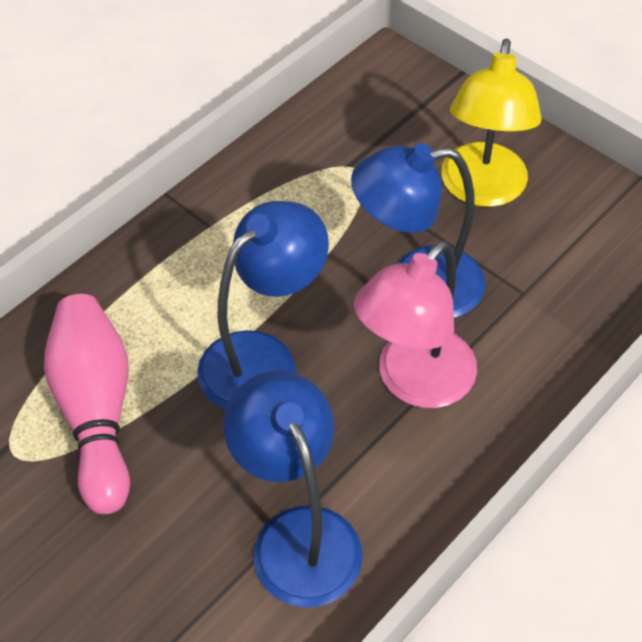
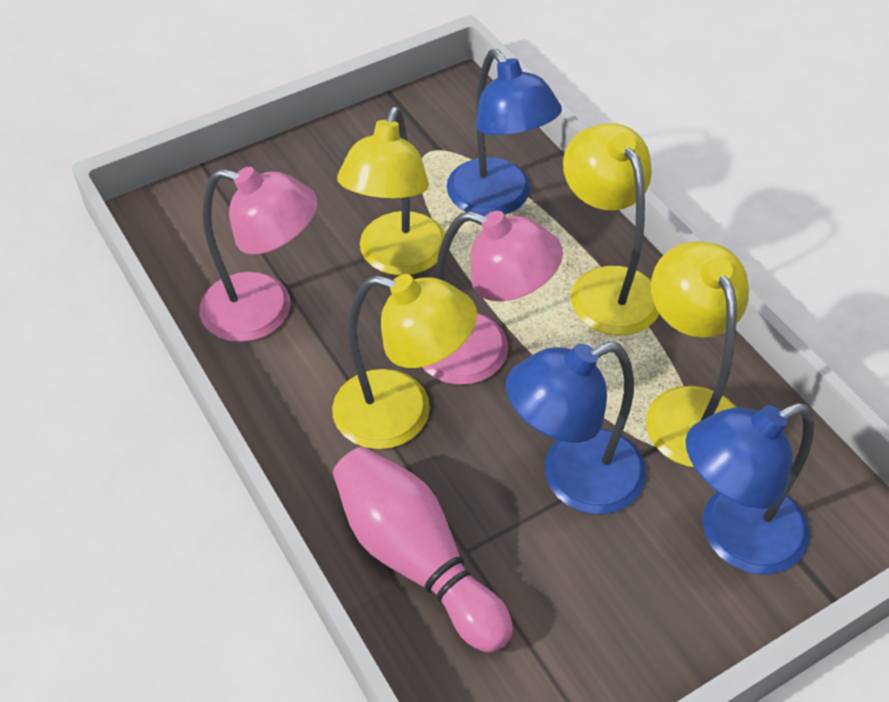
pink lamp: 1 -> 2
yellow lamp: 1 -> 4

